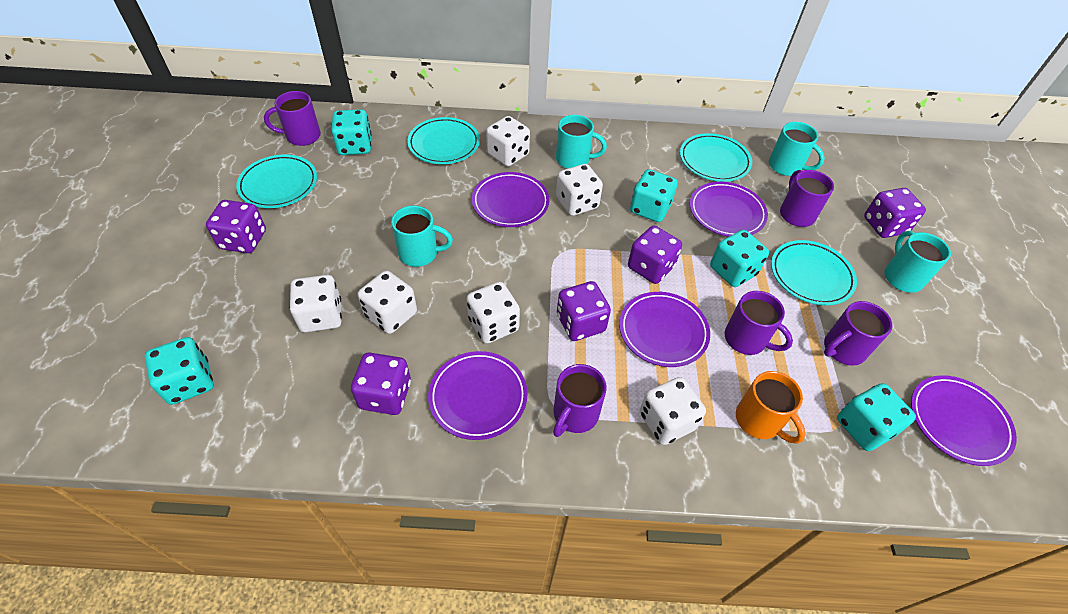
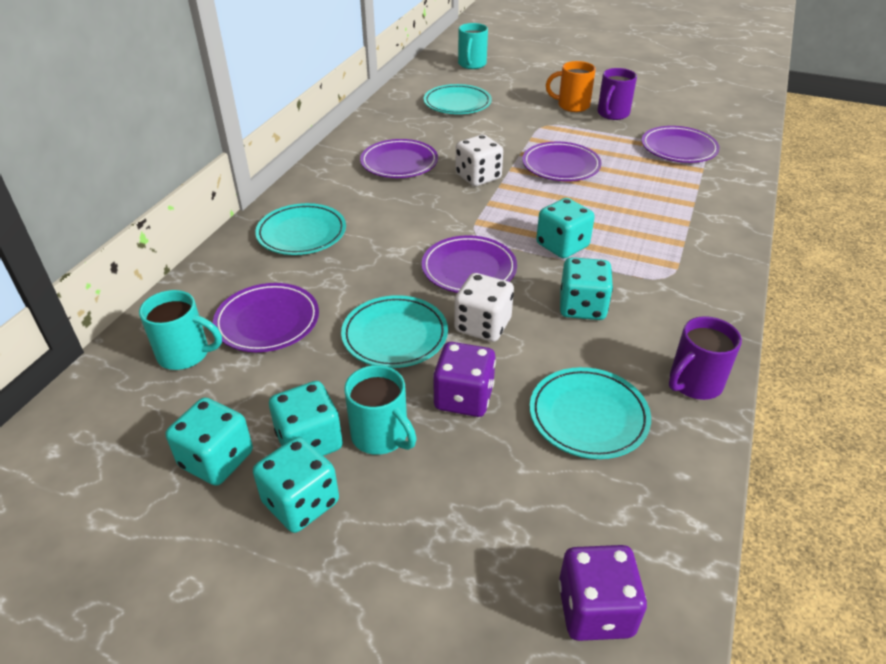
purple dice: 5 -> 2
purple mug: 5 -> 2
turquoise mug: 4 -> 3
white dice: 6 -> 2

